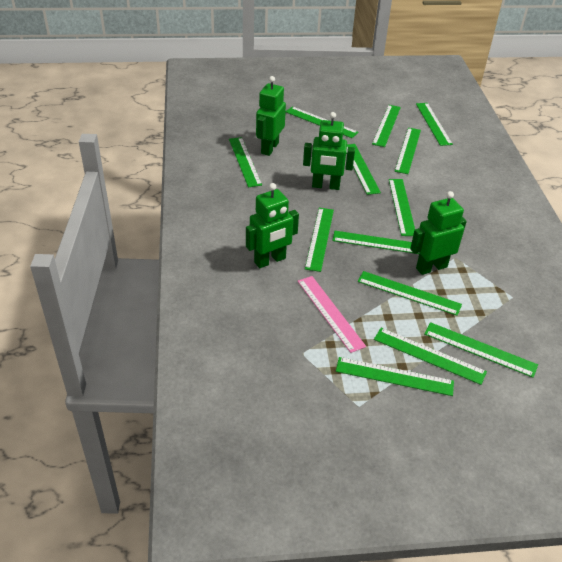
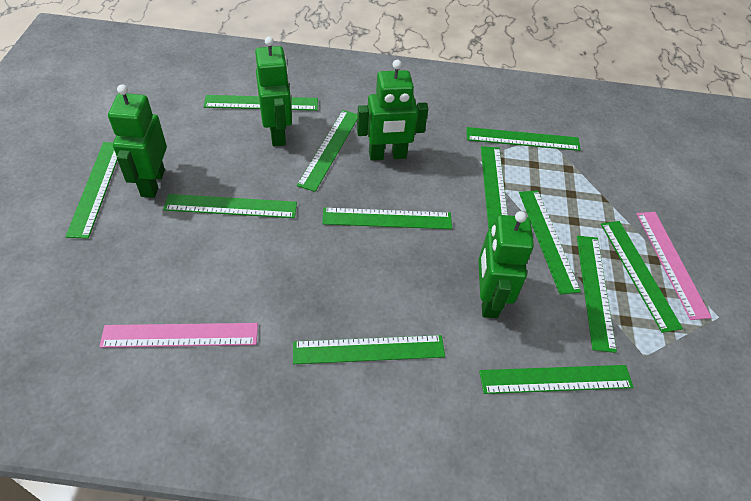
green ruler: 13 -> 12
pink ruler: 1 -> 2

